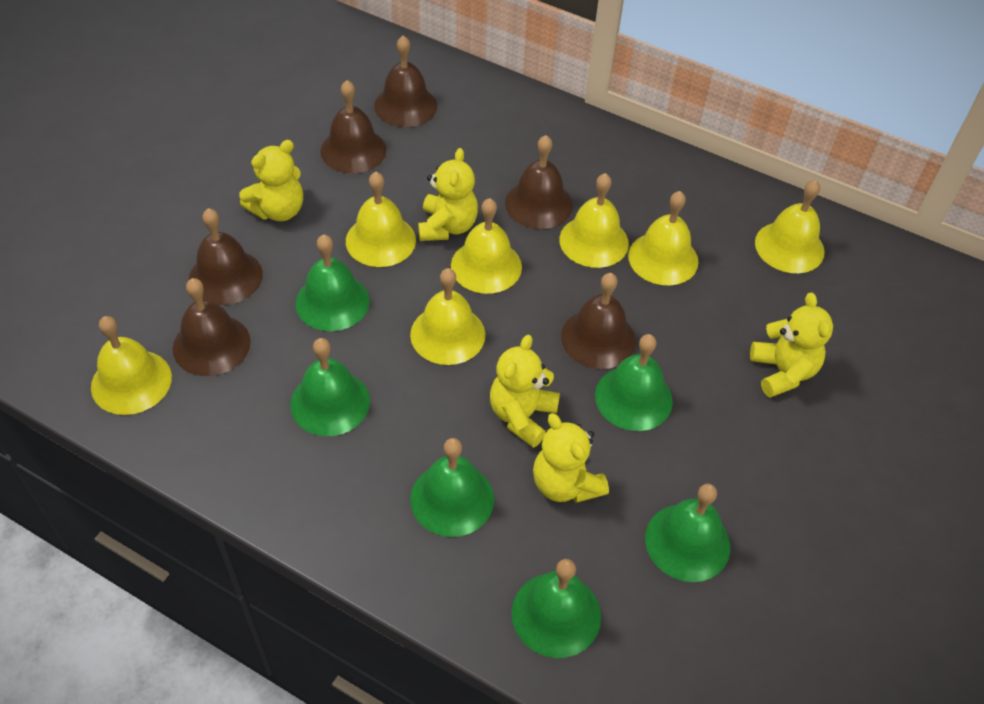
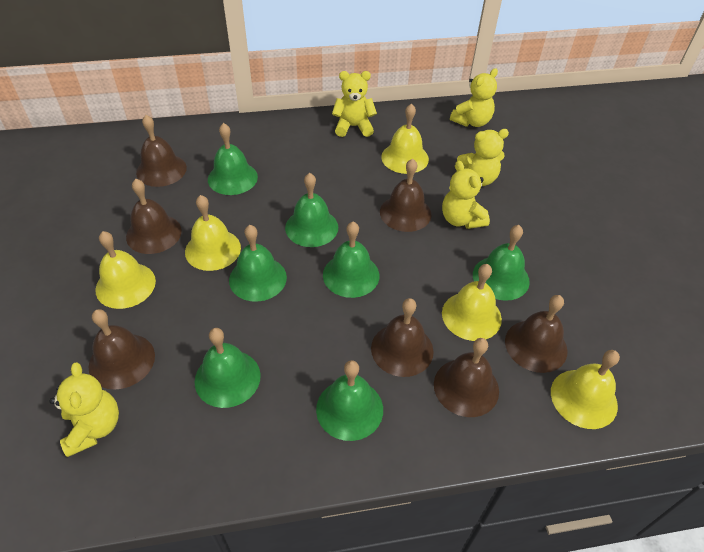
brown bell: 6 -> 7
green bell: 6 -> 7
yellow bell: 7 -> 5

